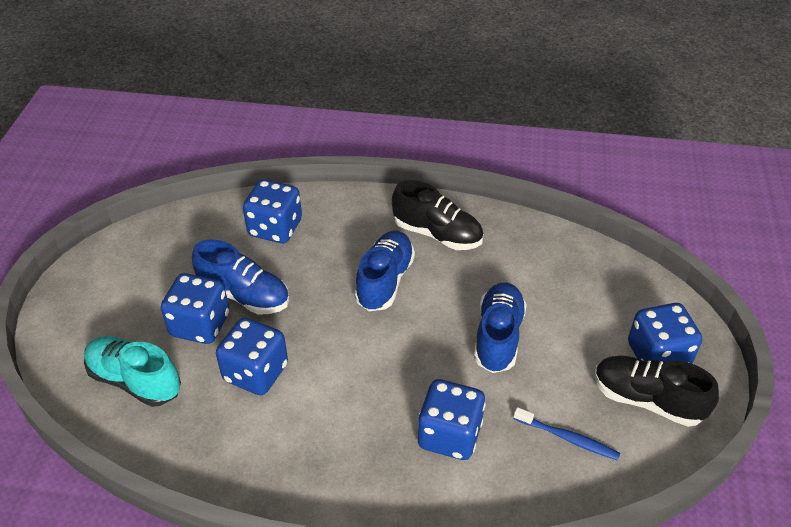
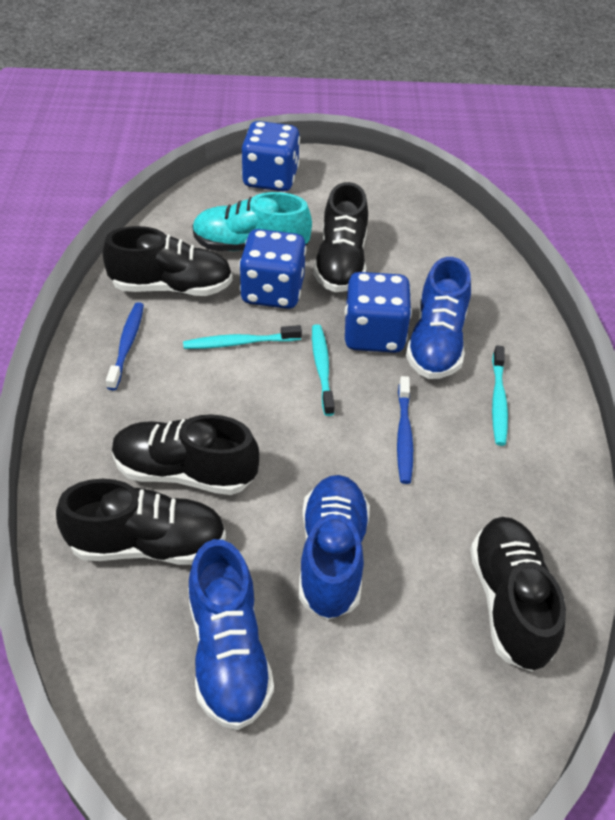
black shoe: 2 -> 5
blue dice: 5 -> 3
blue toothbrush: 1 -> 2
turquoise toothbrush: 0 -> 3

